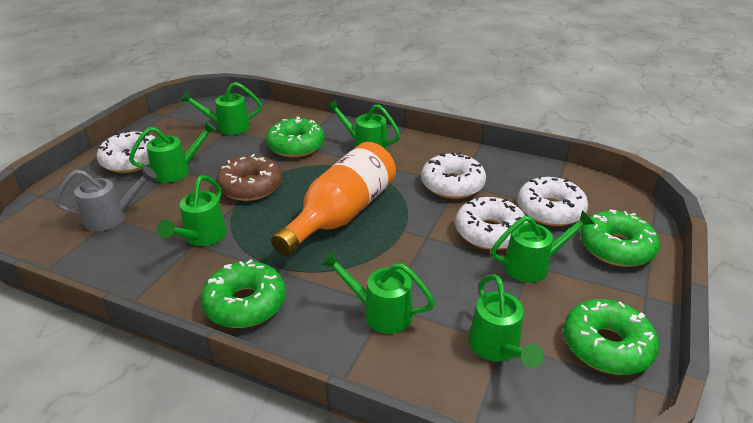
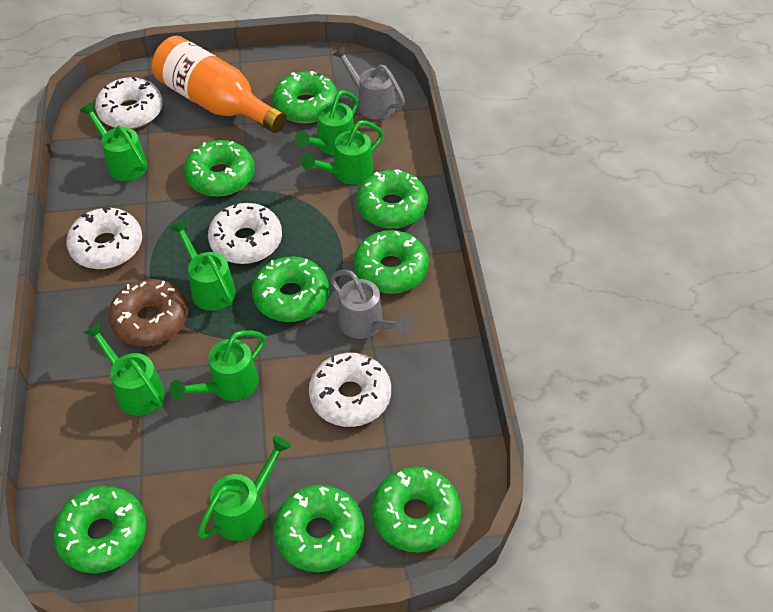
green donut: 4 -> 8
grey watering can: 1 -> 2

